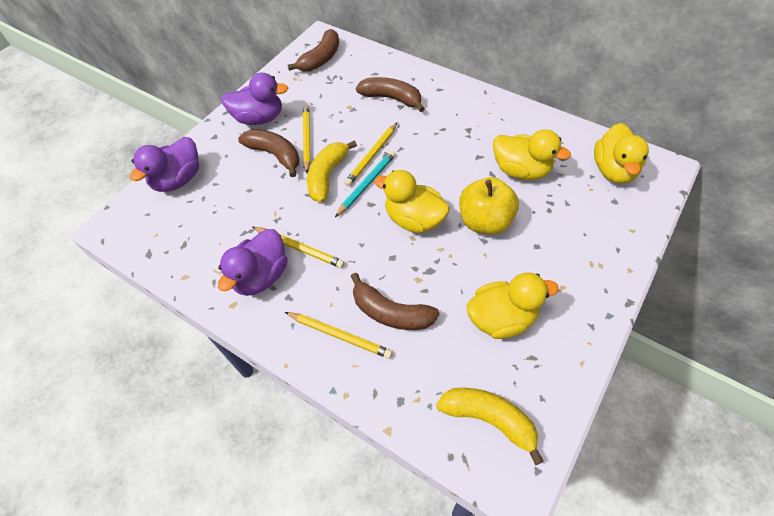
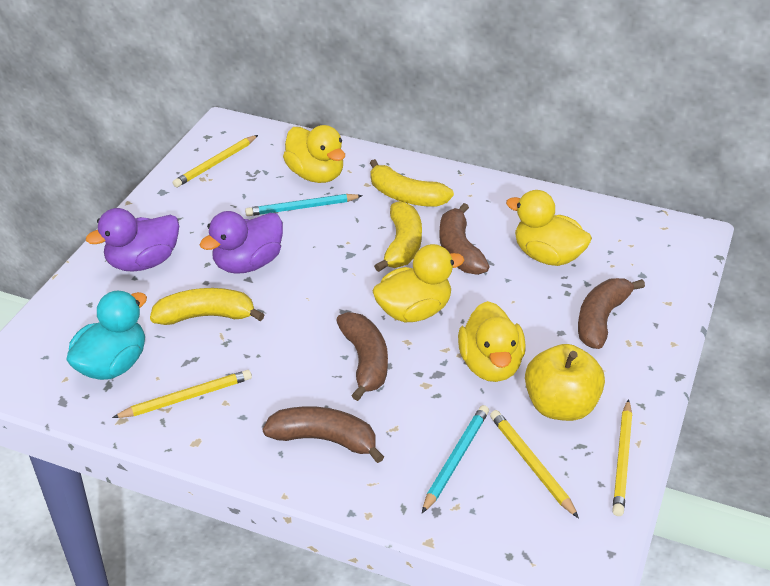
purple duck: 3 -> 2
turquoise duck: 0 -> 1
turquoise pencil: 1 -> 2
yellow banana: 2 -> 3

